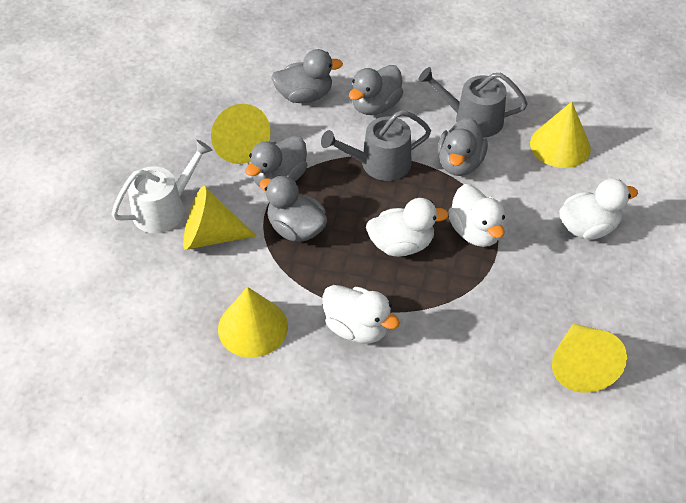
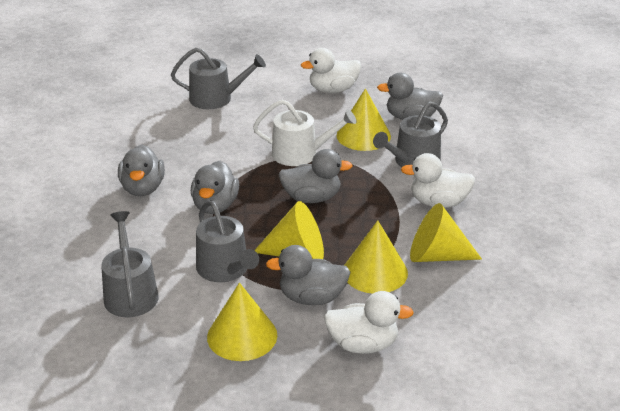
grey watering can: 2 -> 4
white duck: 4 -> 3

